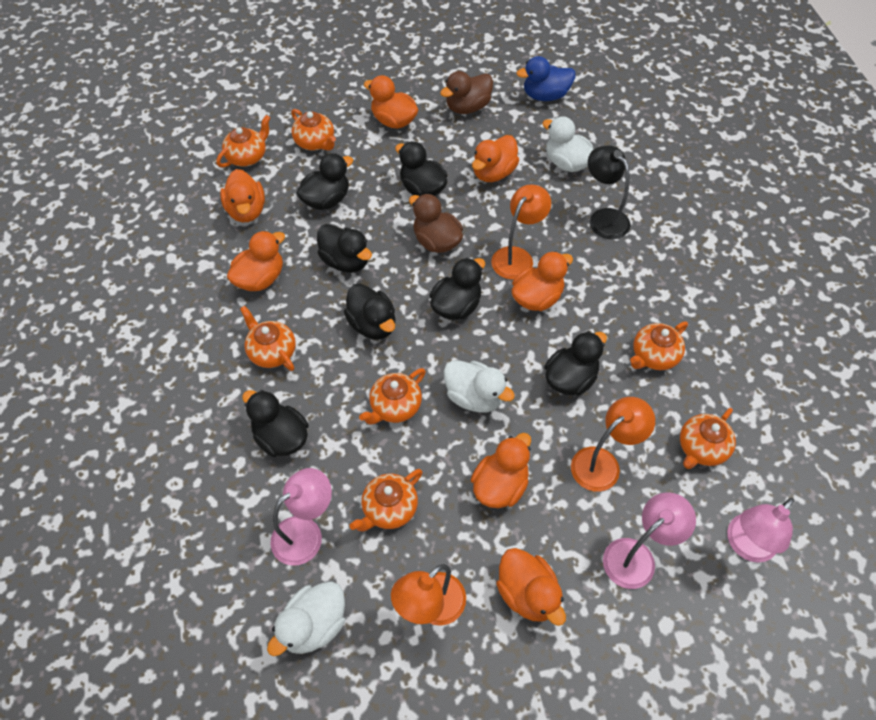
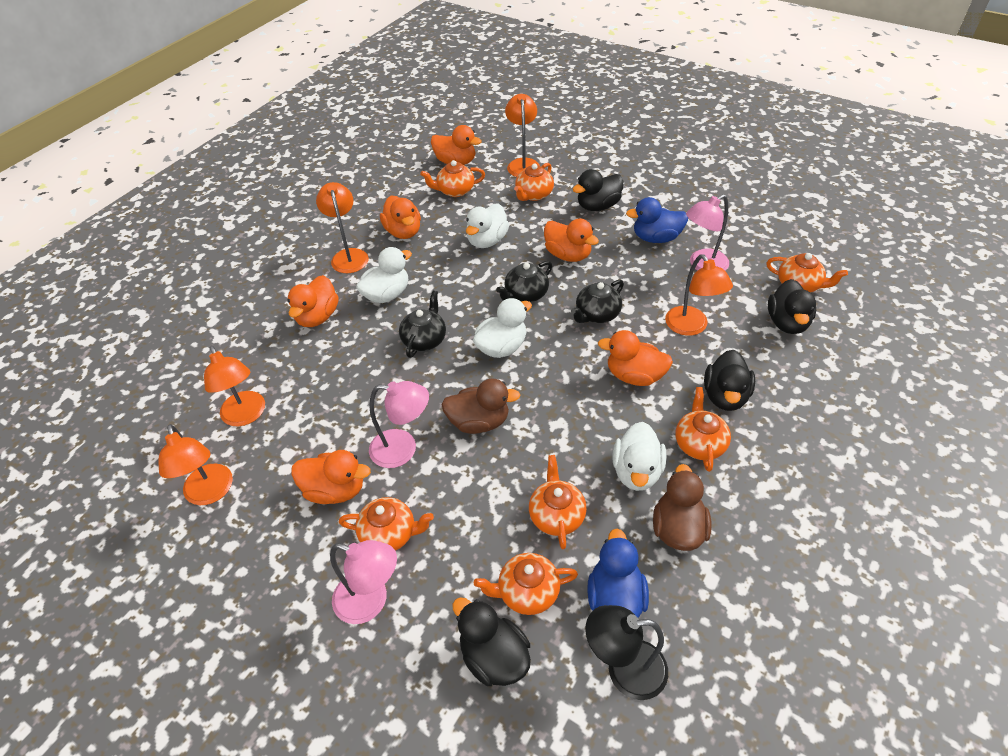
black duck: 7 -> 4
black teapot: 0 -> 3
blue duck: 1 -> 2
orange duck: 7 -> 6
orange lamp: 3 -> 5
white duck: 3 -> 4

